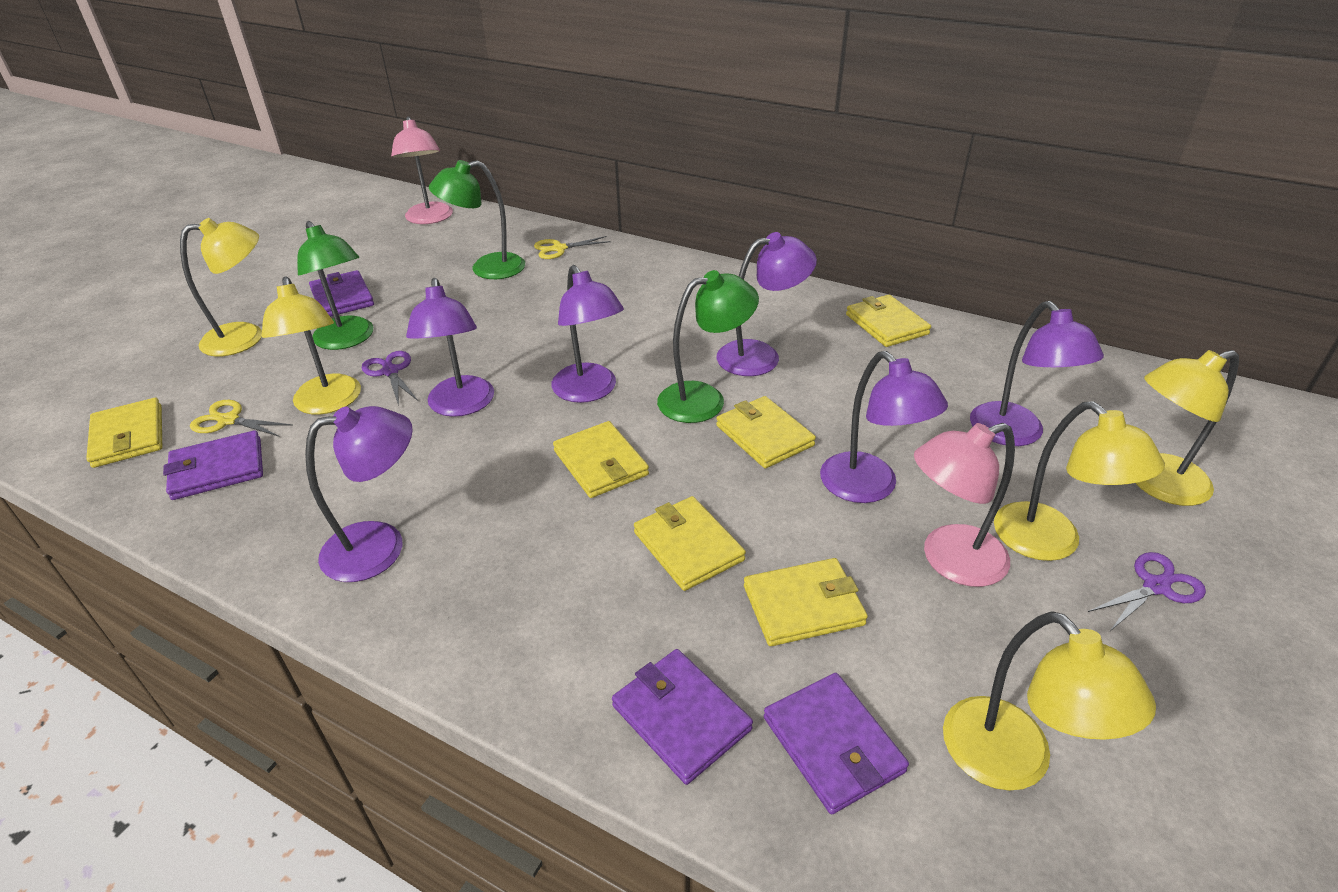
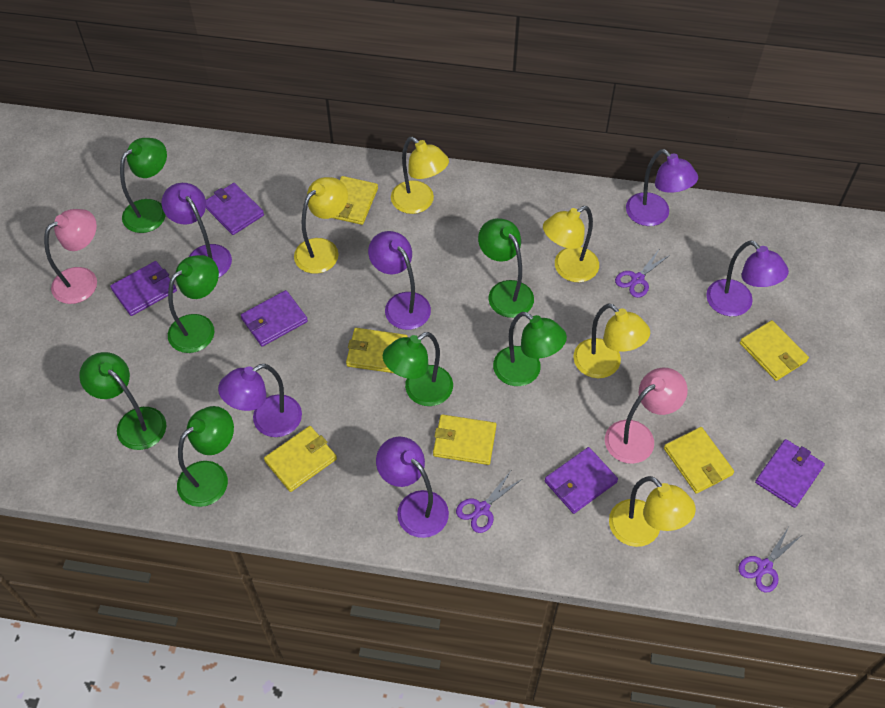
green lamp: 3 -> 7
purple scissors: 2 -> 3
purple wallet: 4 -> 5
yellow scissors: 2 -> 0

